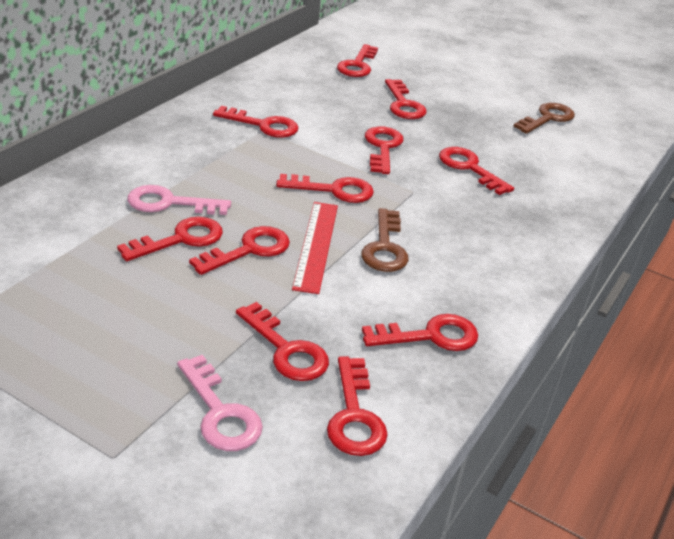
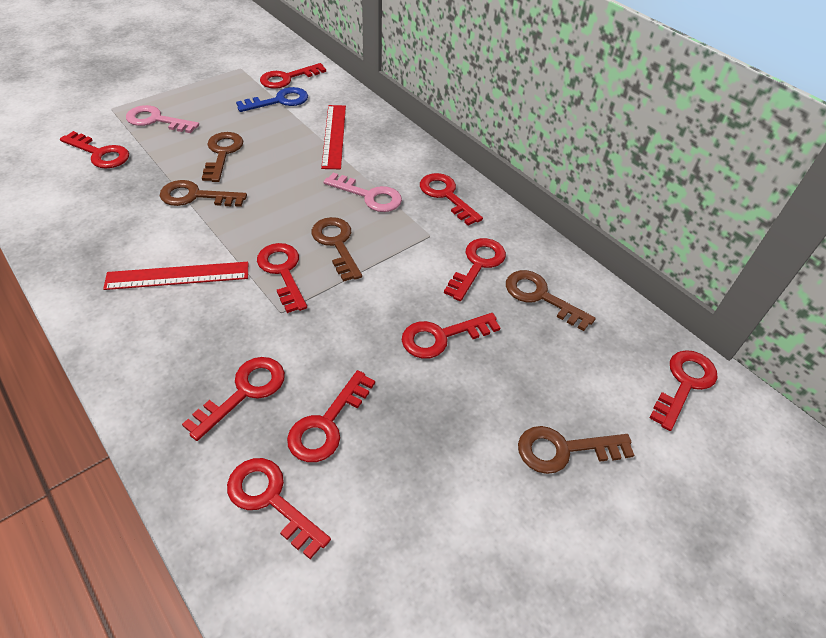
blue key: 0 -> 1
brown key: 2 -> 5
red key: 11 -> 10
red ruler: 1 -> 2

